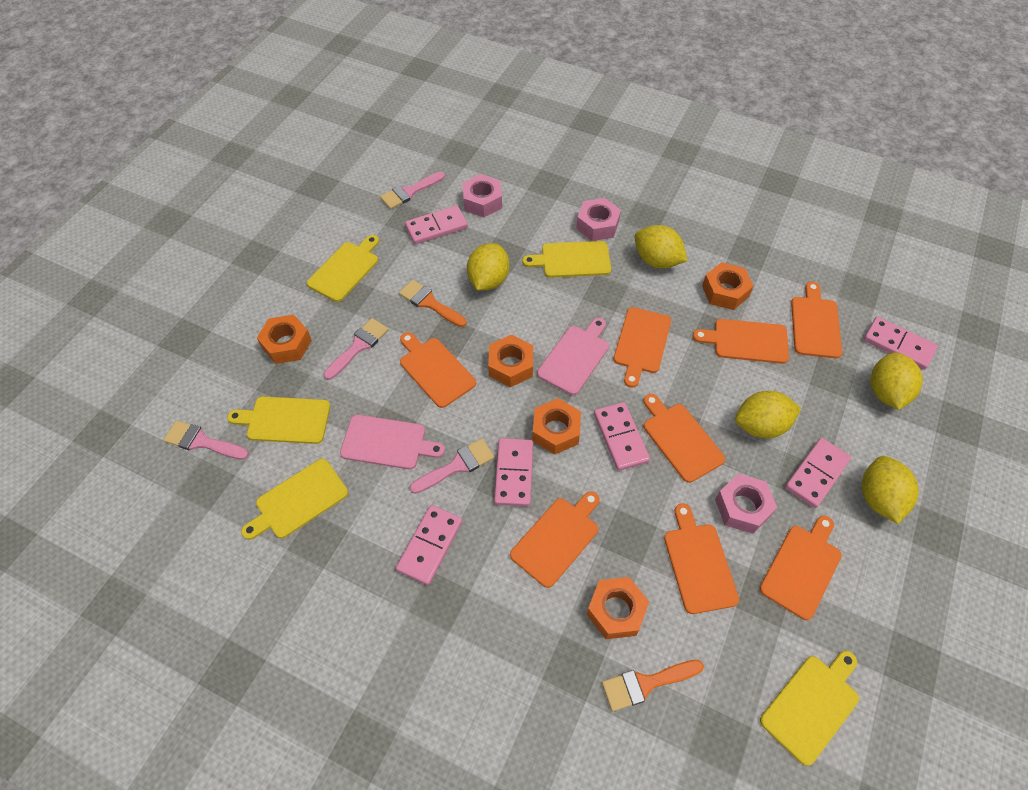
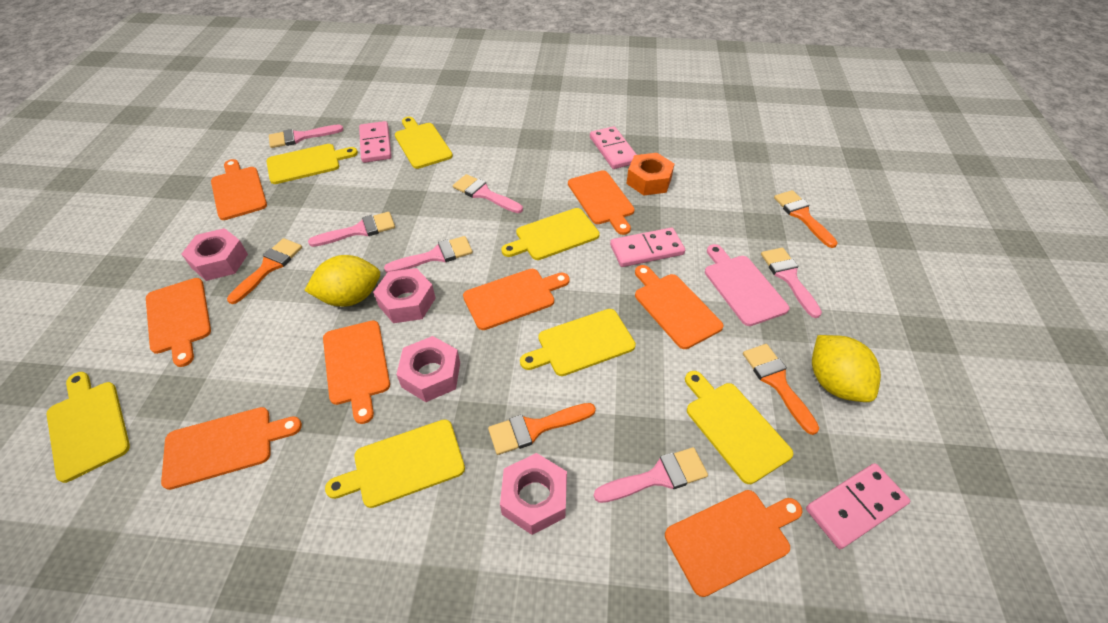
orange brush: 2 -> 4
orange nut: 5 -> 1
pink brush: 4 -> 6
pink cutting board: 2 -> 1
pink domino: 6 -> 4
pink nut: 3 -> 4
yellow cutting board: 5 -> 7
yellow lemon: 5 -> 2

